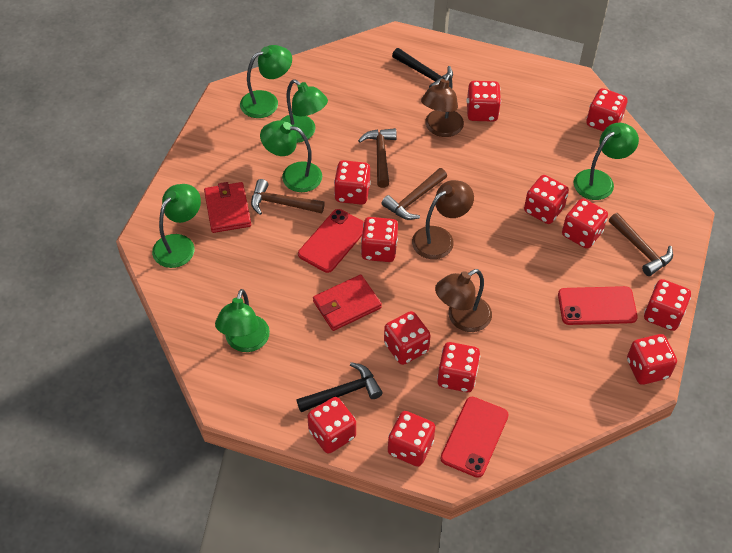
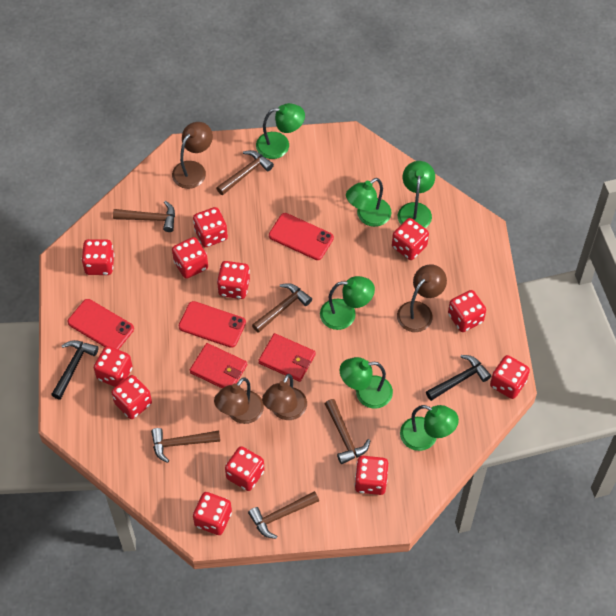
brown hammer: 4 -> 6
brown lamp: 3 -> 4

